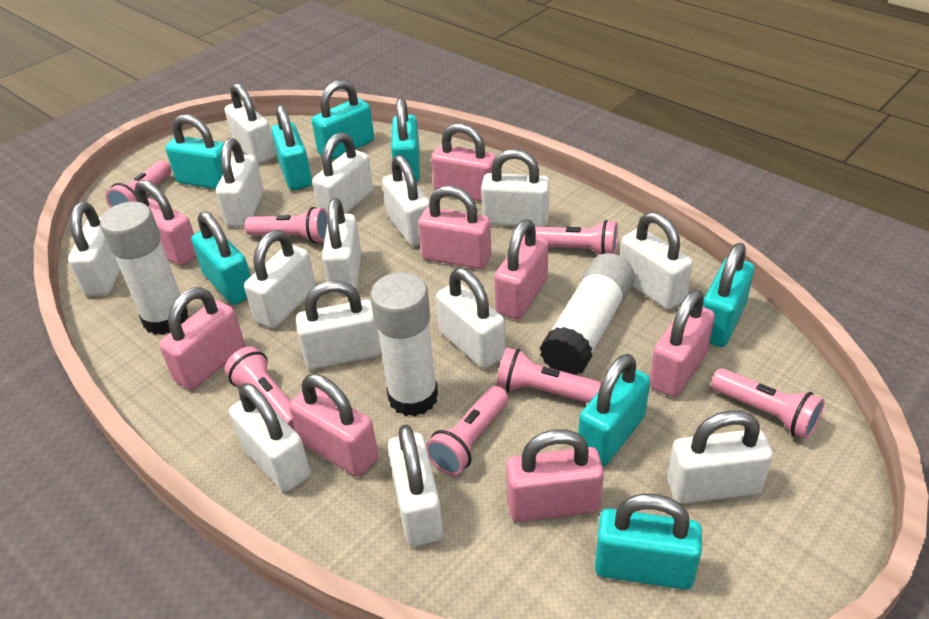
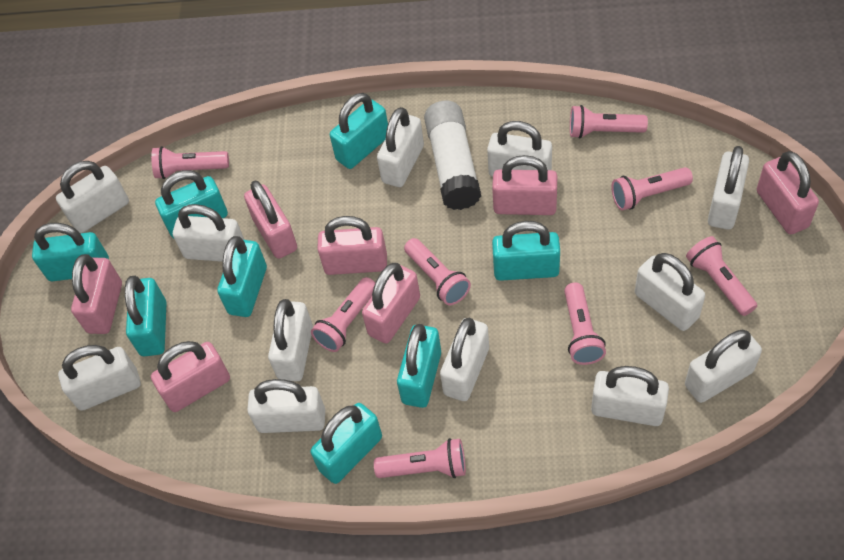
pink flashlight: 7 -> 8
pink padlock: 8 -> 7
white glue stick: 3 -> 1
white padlock: 14 -> 12

